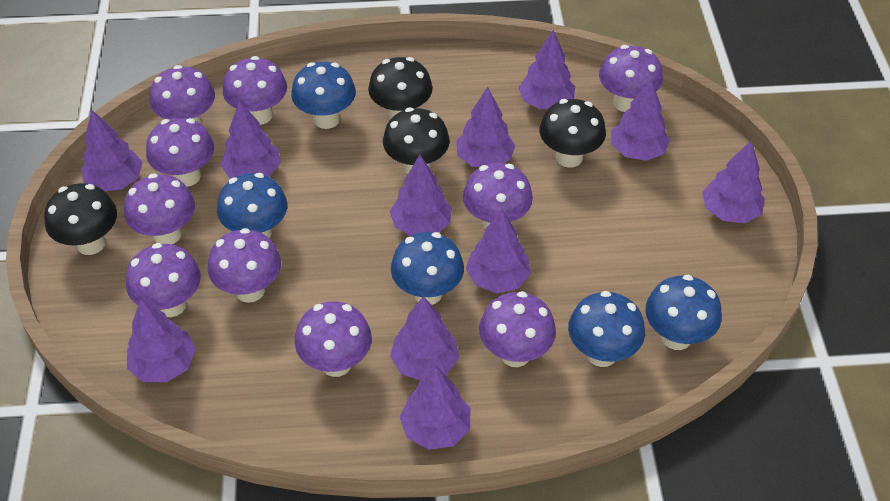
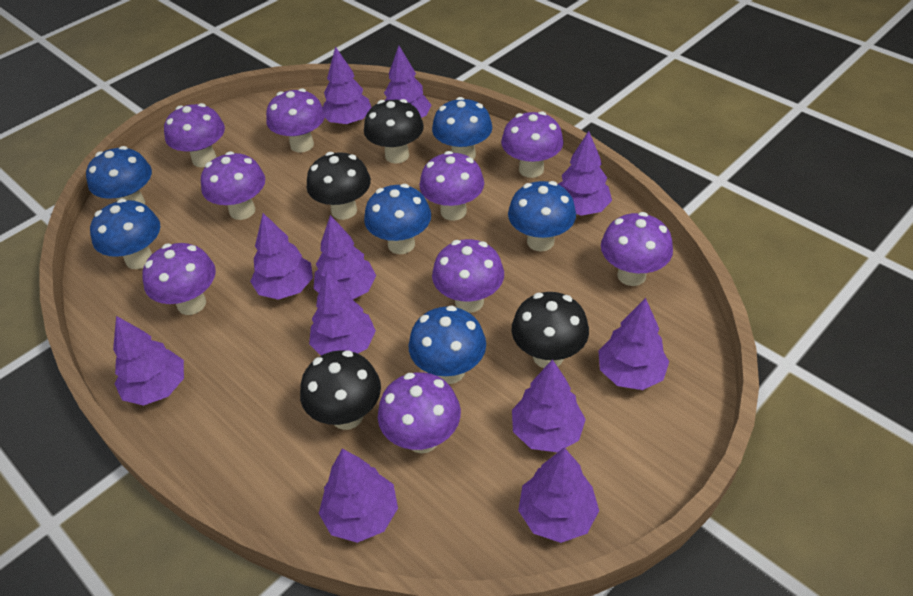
blue mushroom: 5 -> 6
purple mushroom: 10 -> 9

